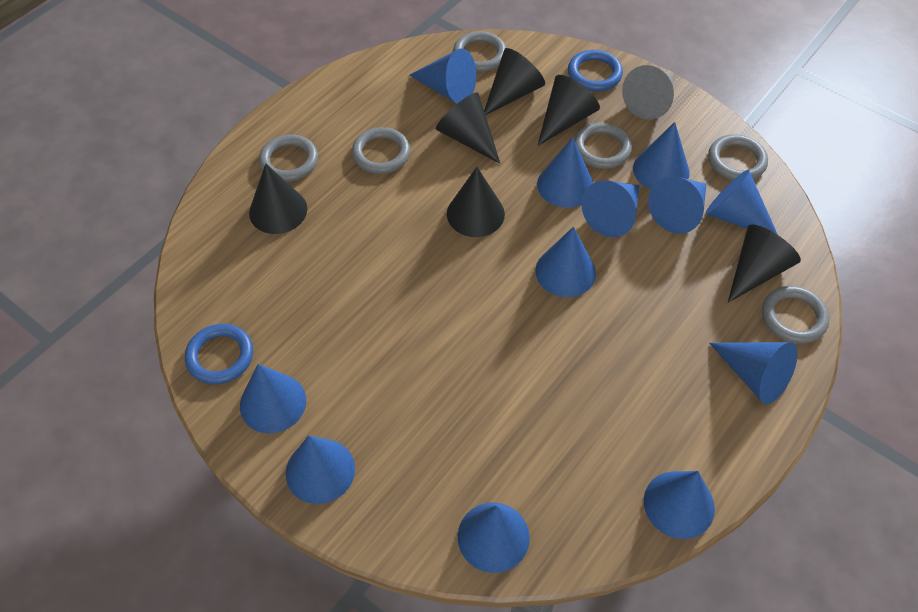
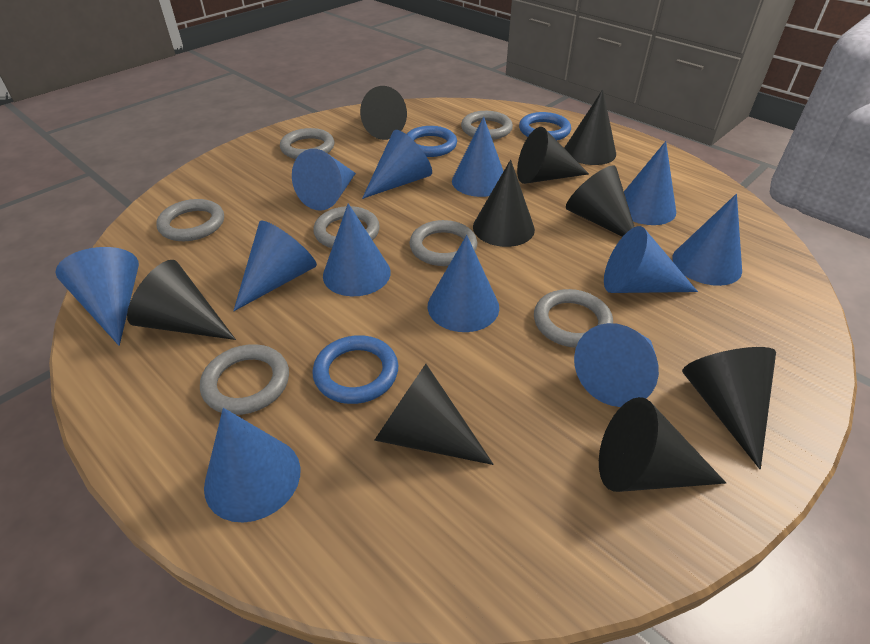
black cone: 6 -> 9
blue ring: 2 -> 3
grey cone: 1 -> 0
grey ring: 6 -> 7

